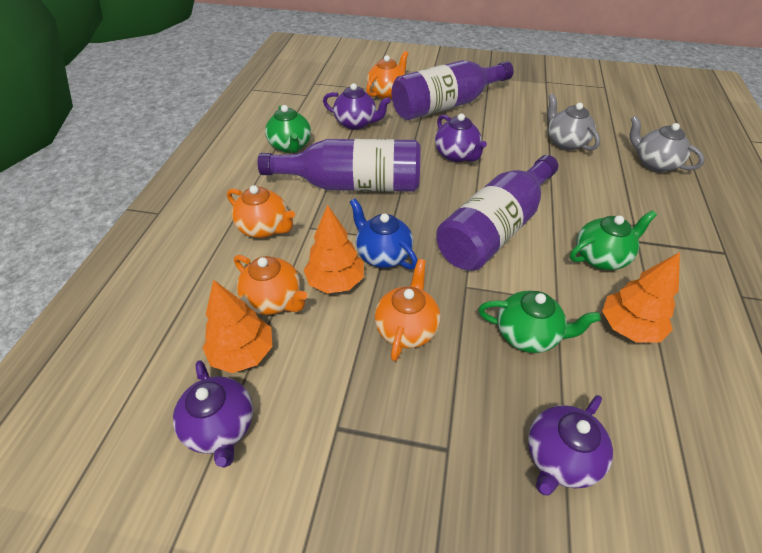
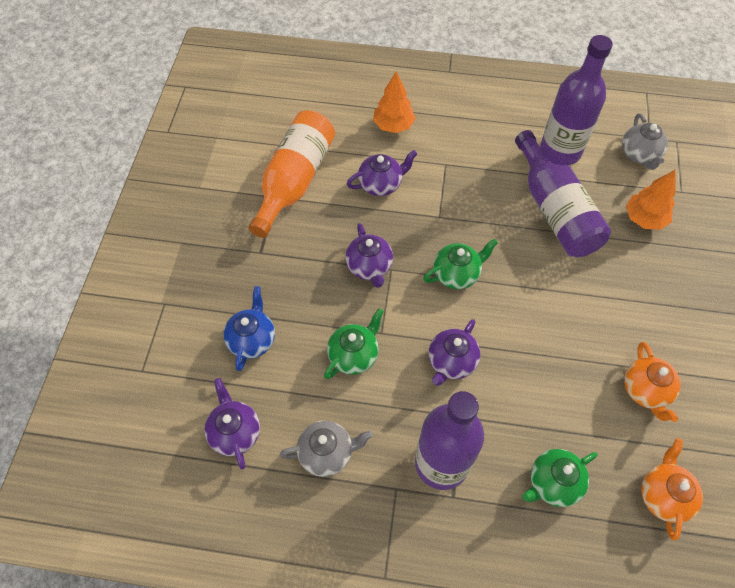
orange bottle: 0 -> 1
orange teapot: 4 -> 2
orange tree: 3 -> 2

